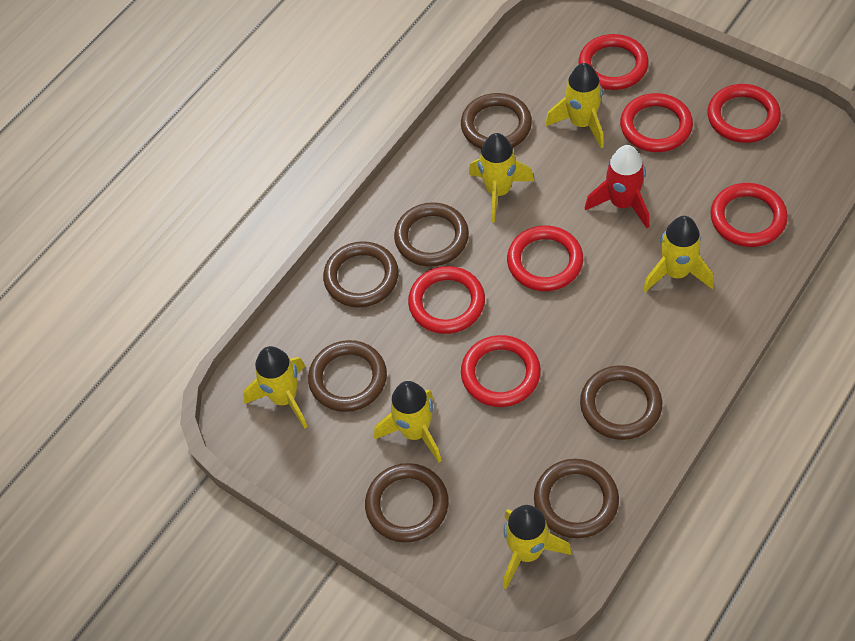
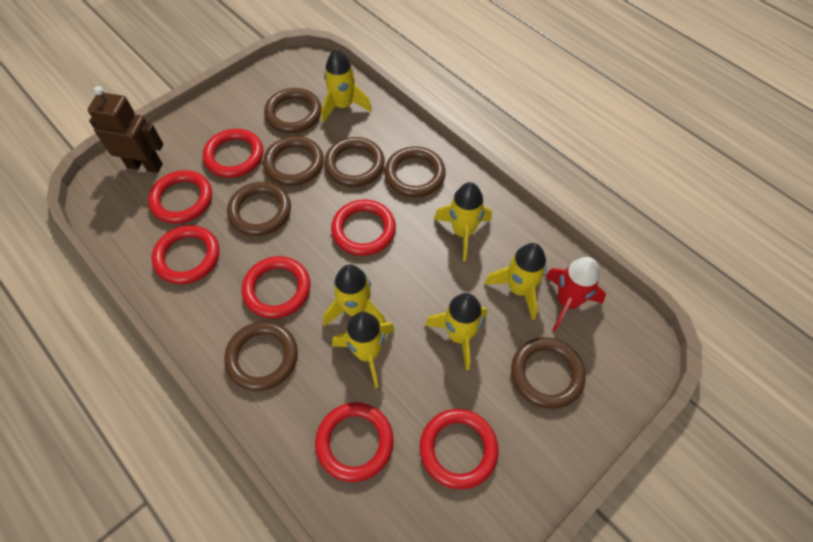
brown robot: 0 -> 1

